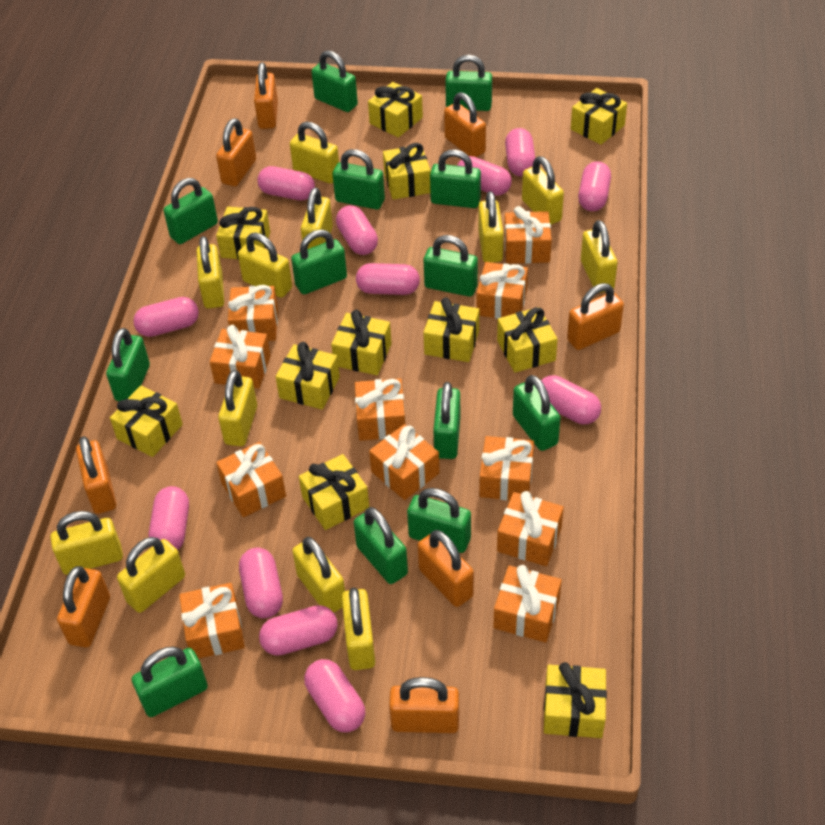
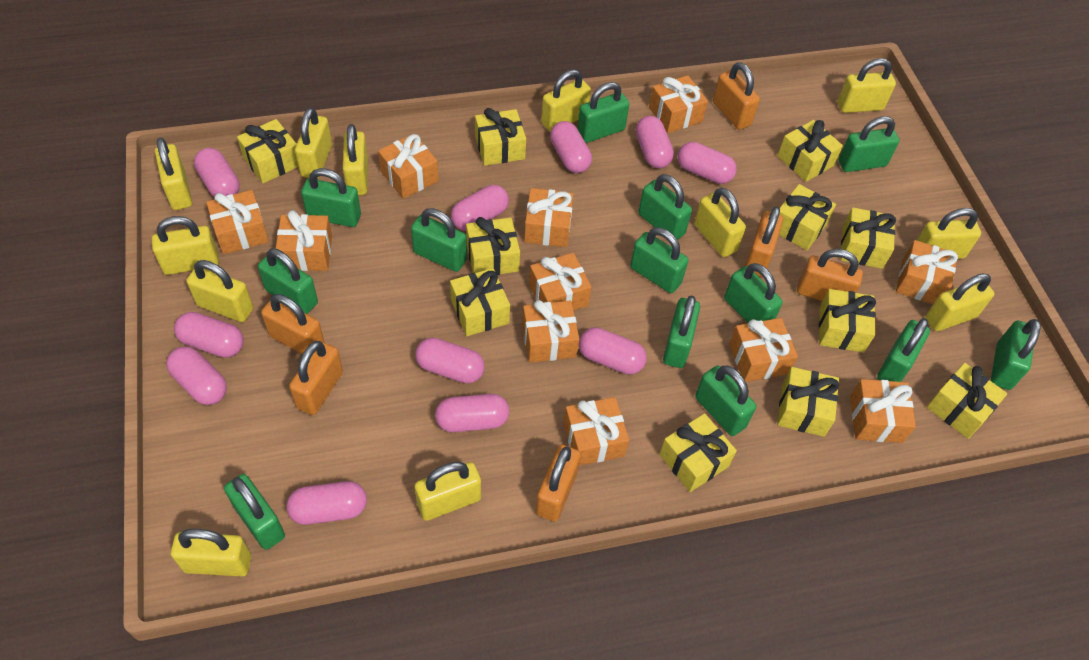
orange padlock: 8 -> 6
pink capsule: 12 -> 11

